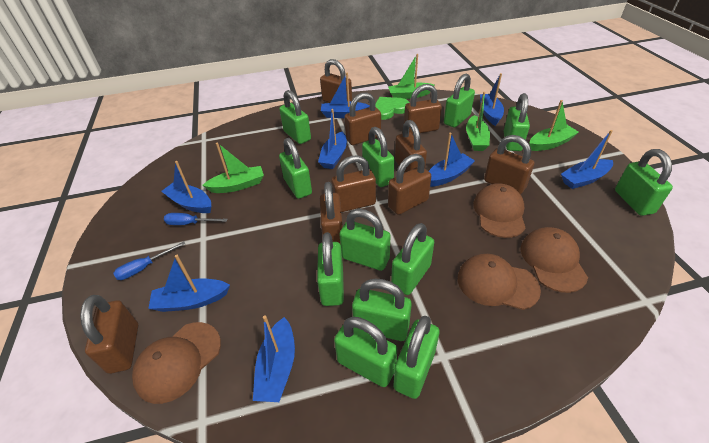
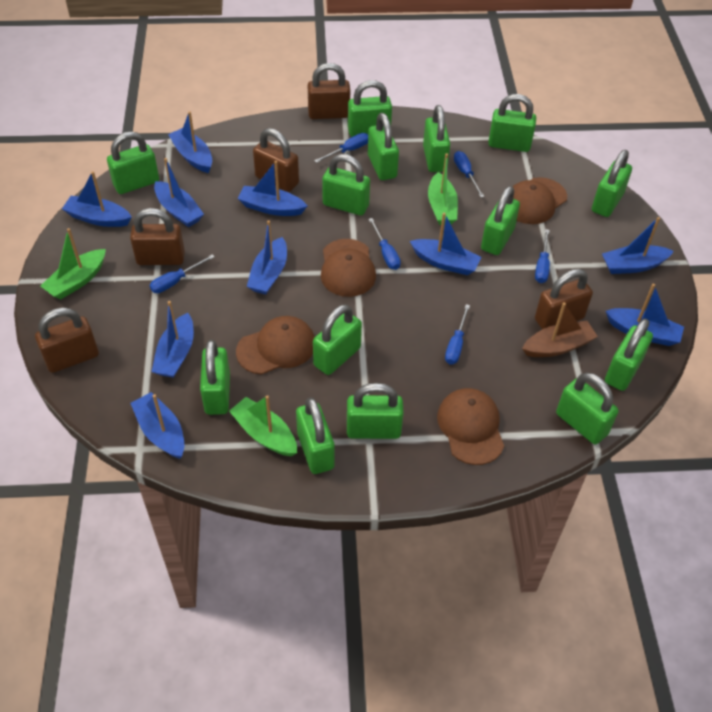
blue boat: 8 -> 10
blue screwdriver: 2 -> 6
brown boat: 0 -> 1
brown padlock: 9 -> 5
green boat: 4 -> 3
green heart: 1 -> 0
green padlock: 12 -> 14

